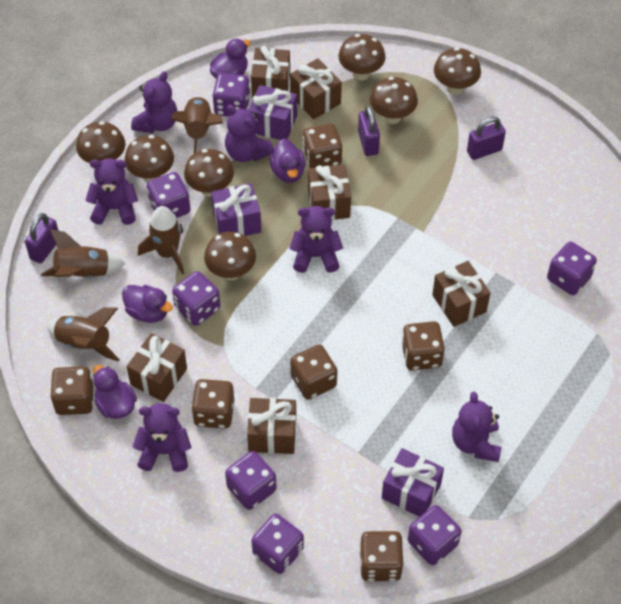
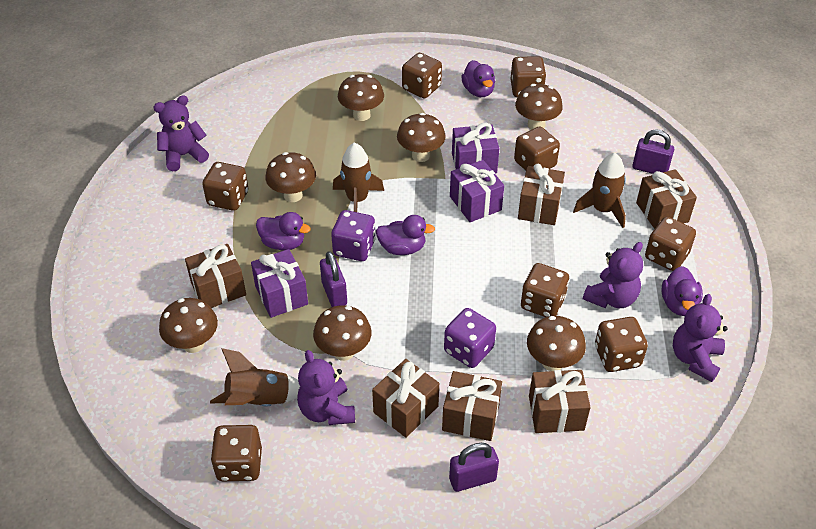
brown dice: 6 -> 8
brown rocket: 4 -> 3
purple dice: 7 -> 2
purple teddy bear: 6 -> 4

